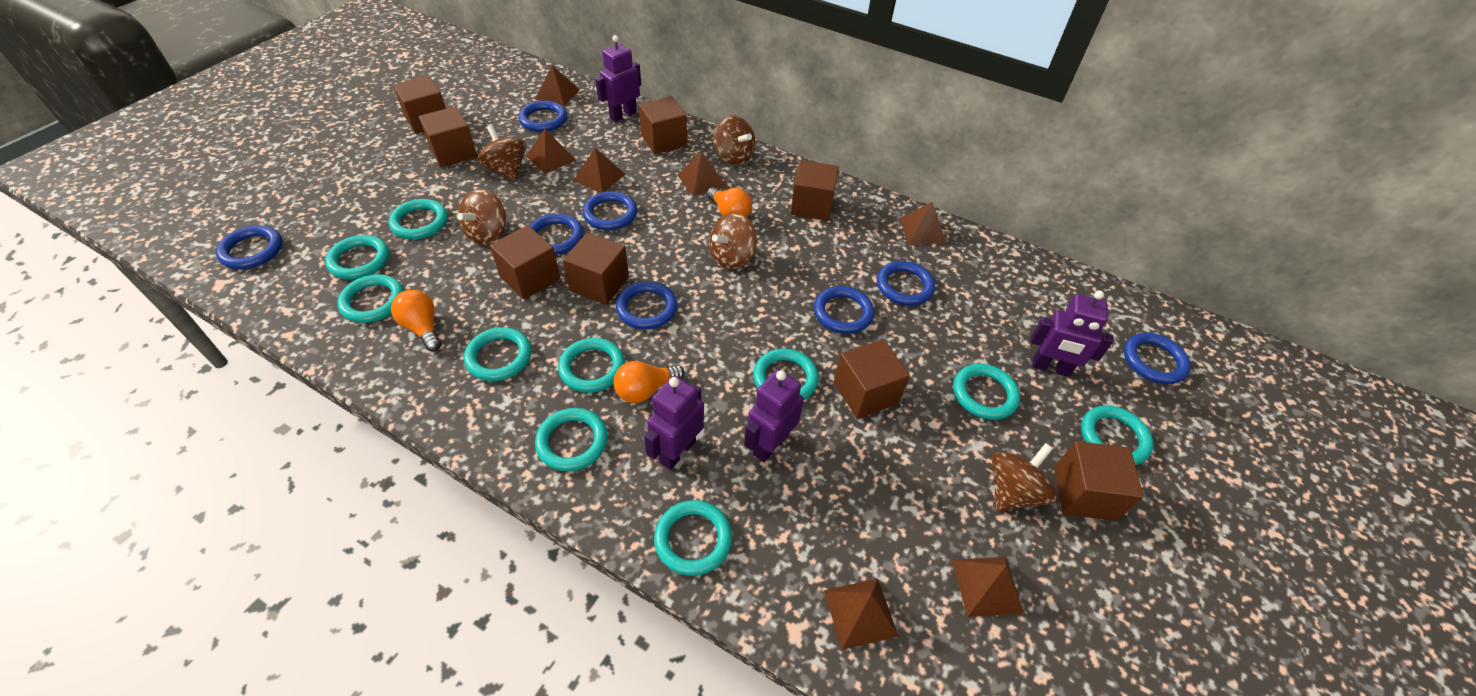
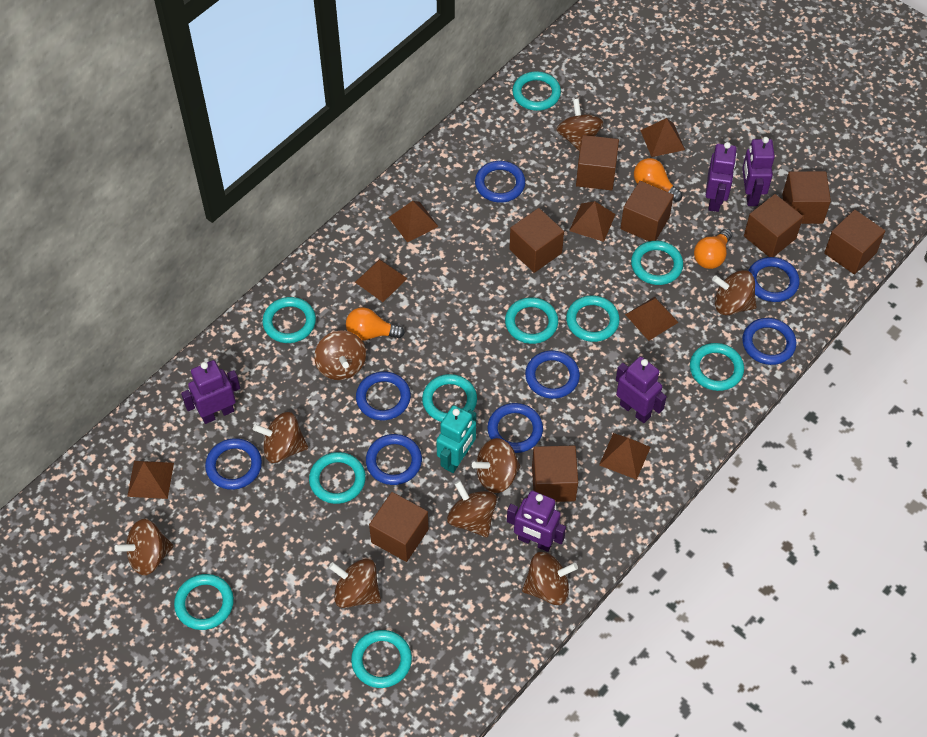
brown spinning top: 5 -> 9
purple robot: 4 -> 5
turquoise robot: 0 -> 1

